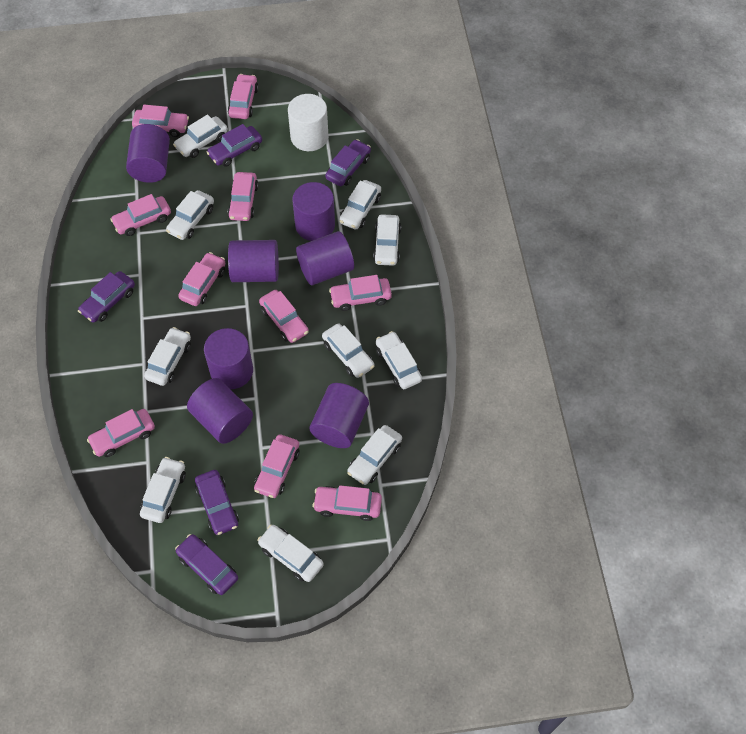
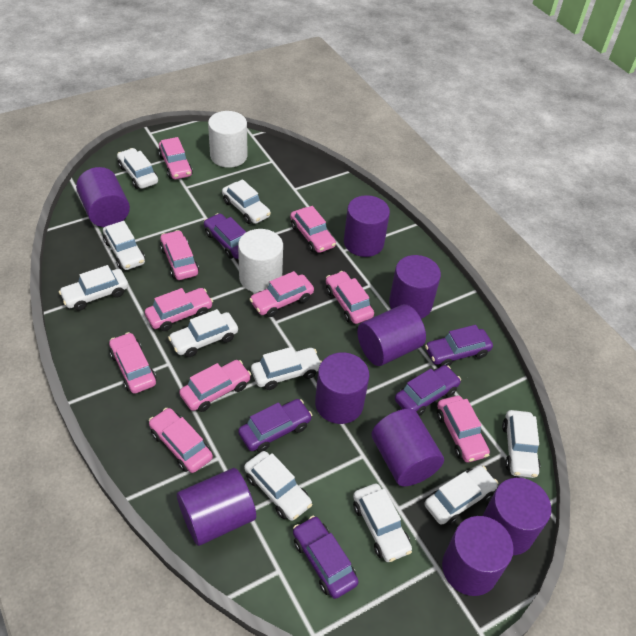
purple cylinder: 7 -> 9
white cylinder: 1 -> 2

